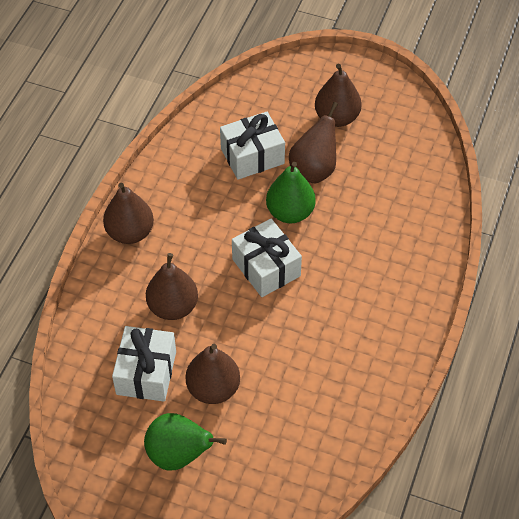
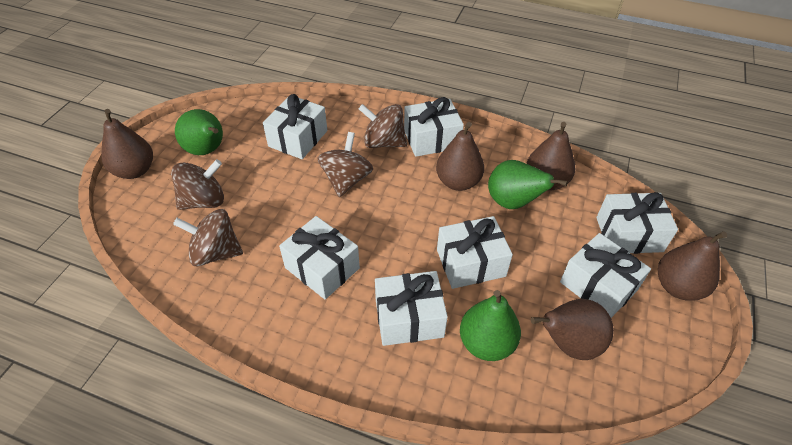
brown spinning top: 0 -> 4
green pear: 2 -> 3
white gift: 3 -> 7

